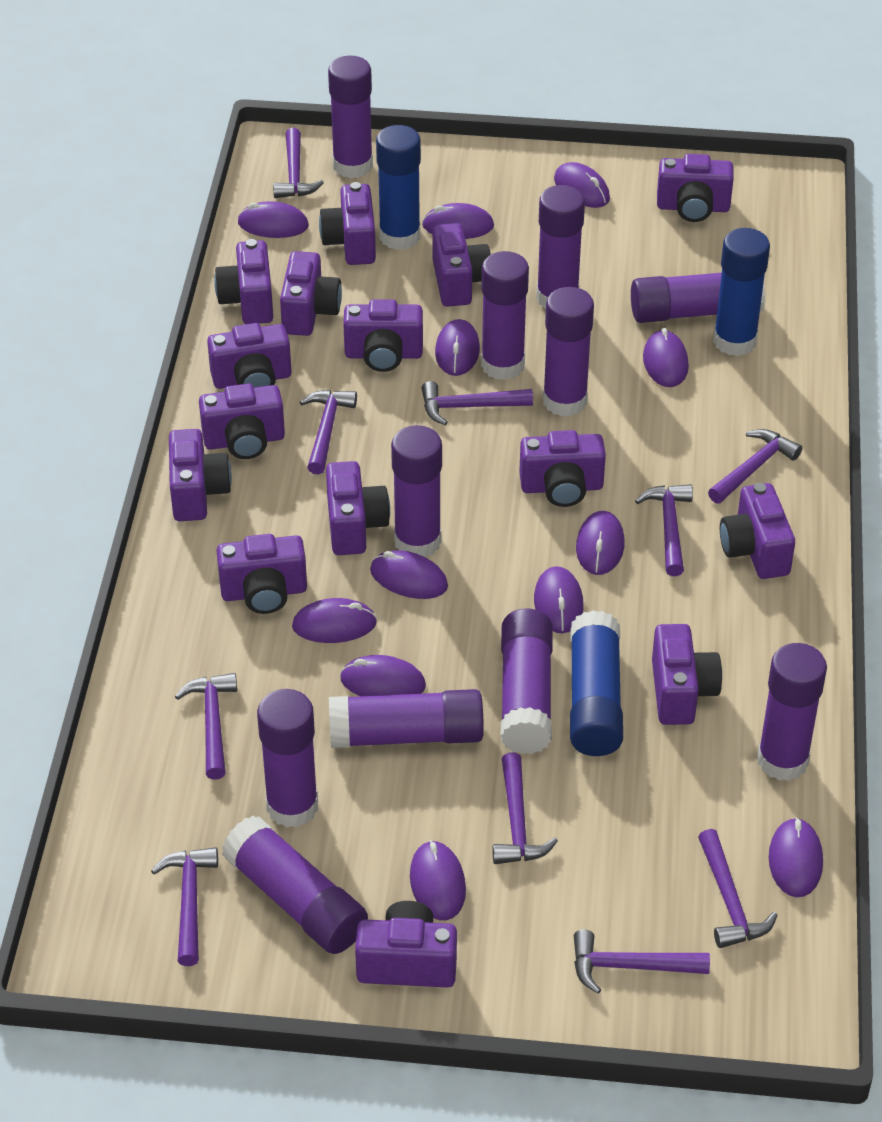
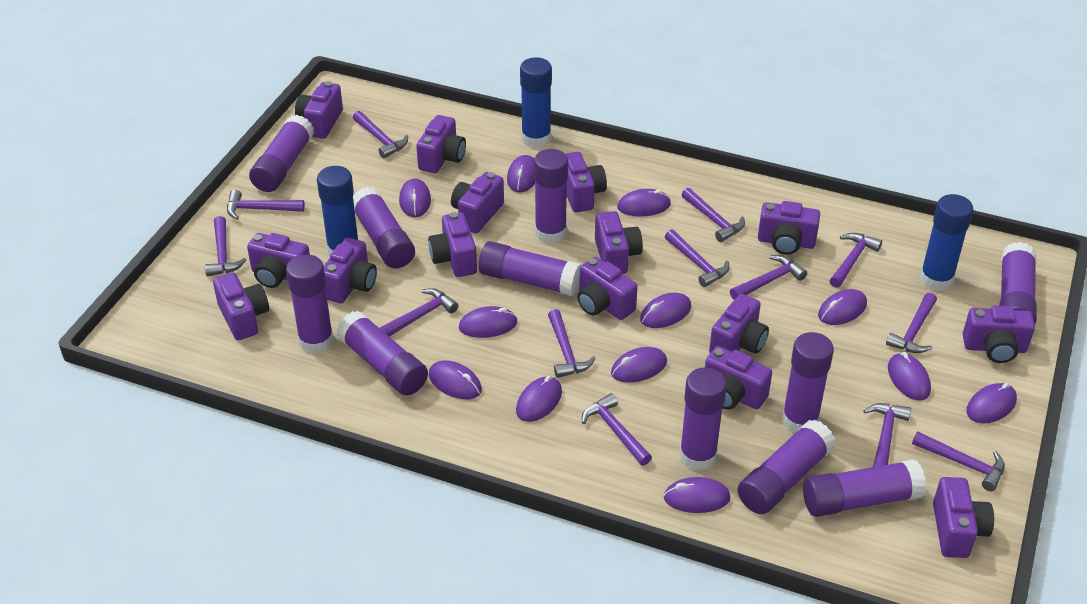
purple hammer: 10 -> 13

